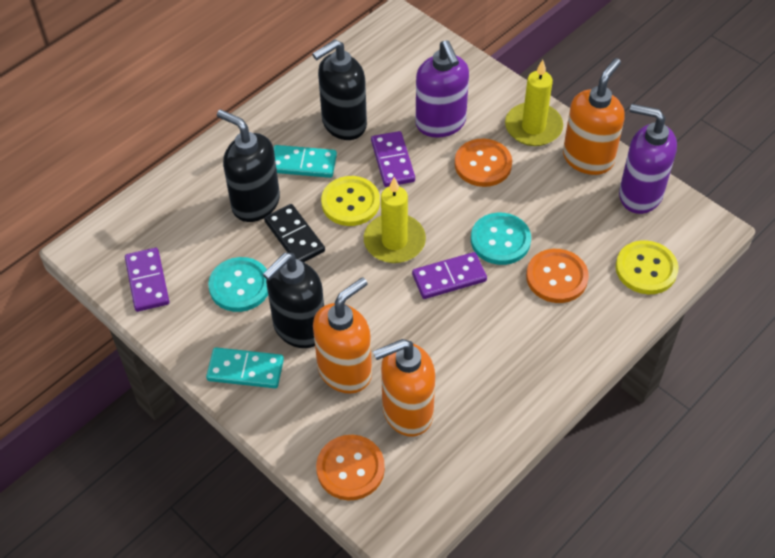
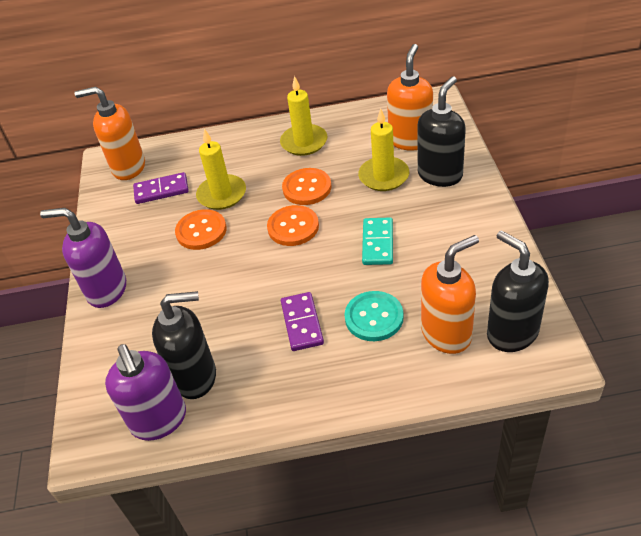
black domino: 1 -> 0
purple domino: 3 -> 2
turquoise button: 2 -> 1
turquoise domino: 2 -> 1
yellow button: 2 -> 0
yellow candle: 2 -> 3

